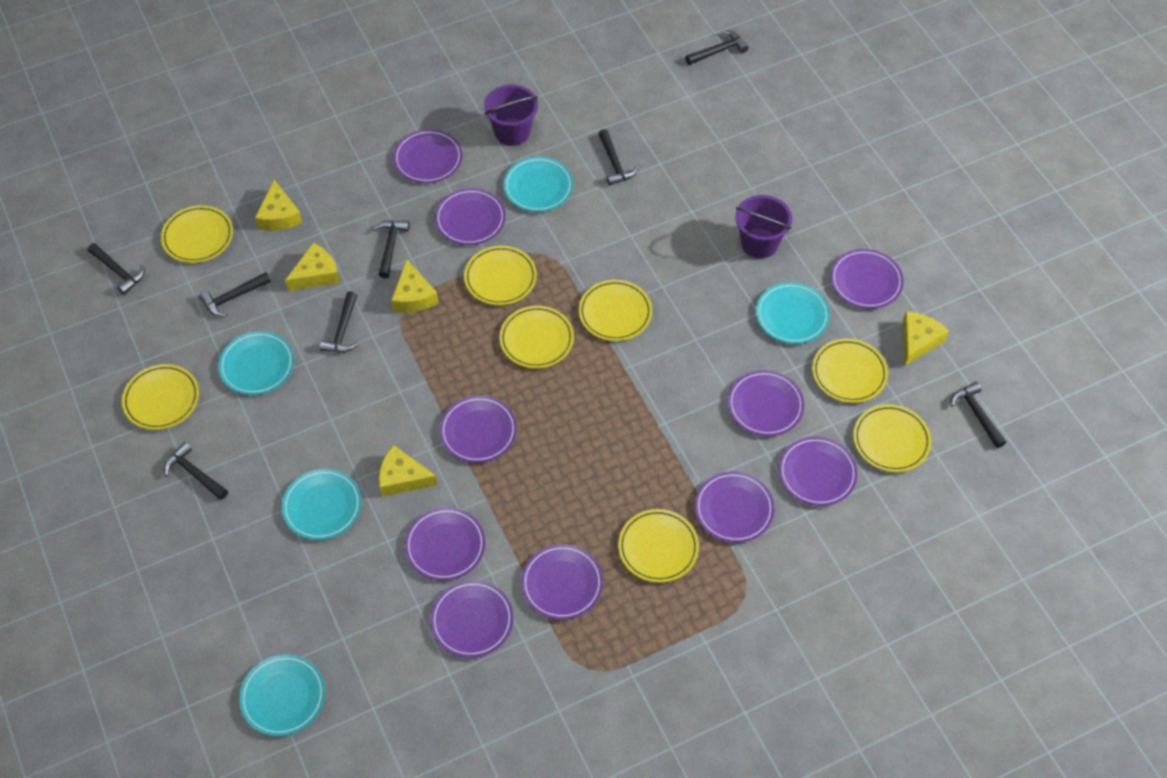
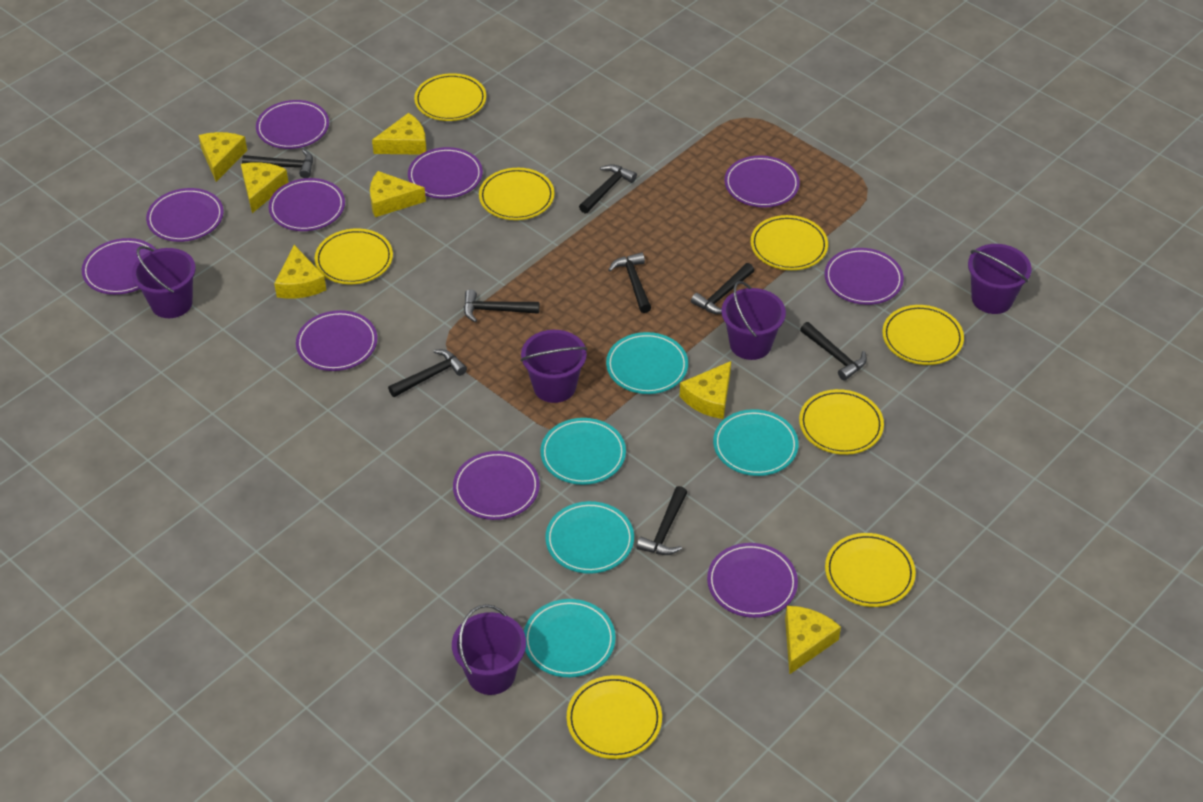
purple bucket: 2 -> 5
yellow cheese: 5 -> 7

